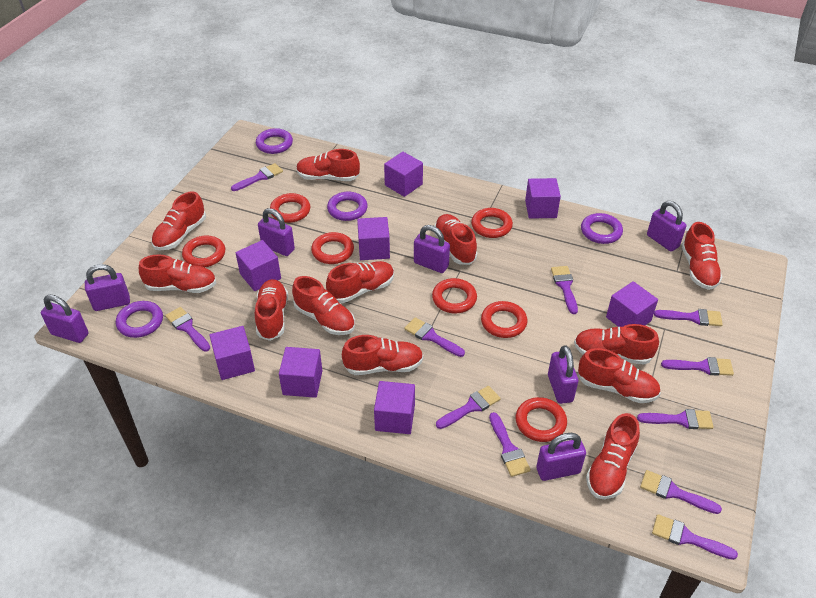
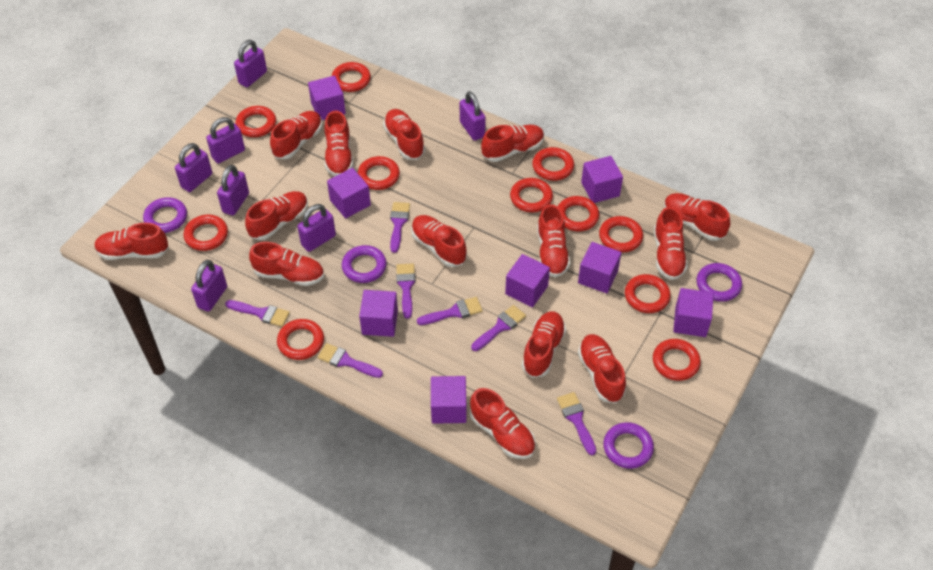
purple brush: 11 -> 7
red ring: 7 -> 11
red shoe: 12 -> 14

